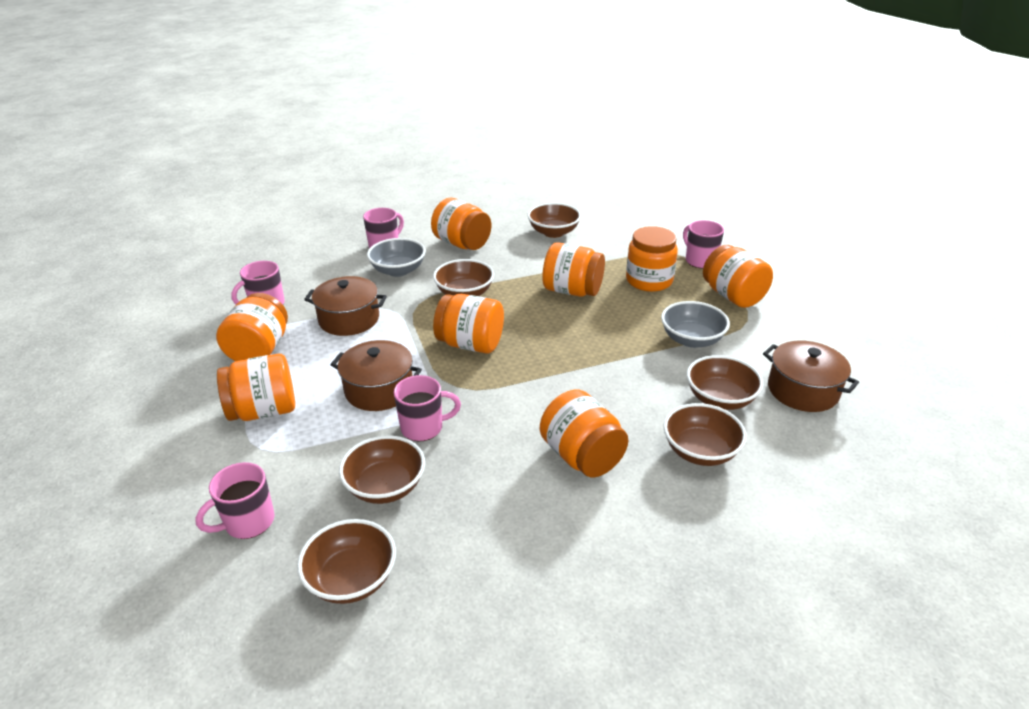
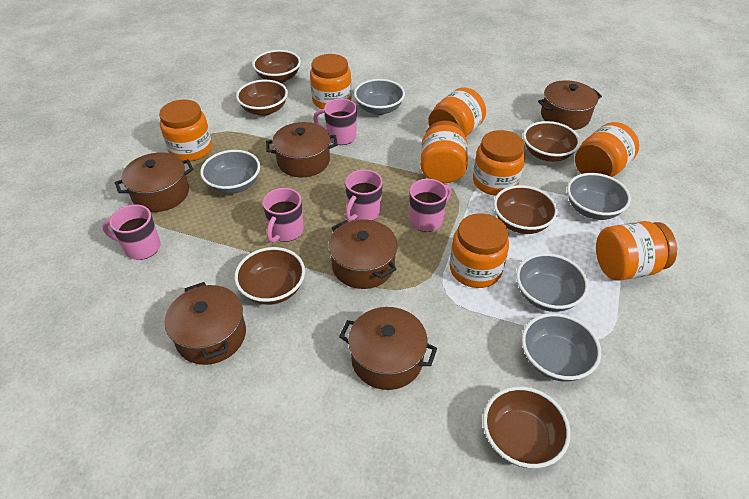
brown pot: 3 -> 6
grey bowl: 2 -> 5

